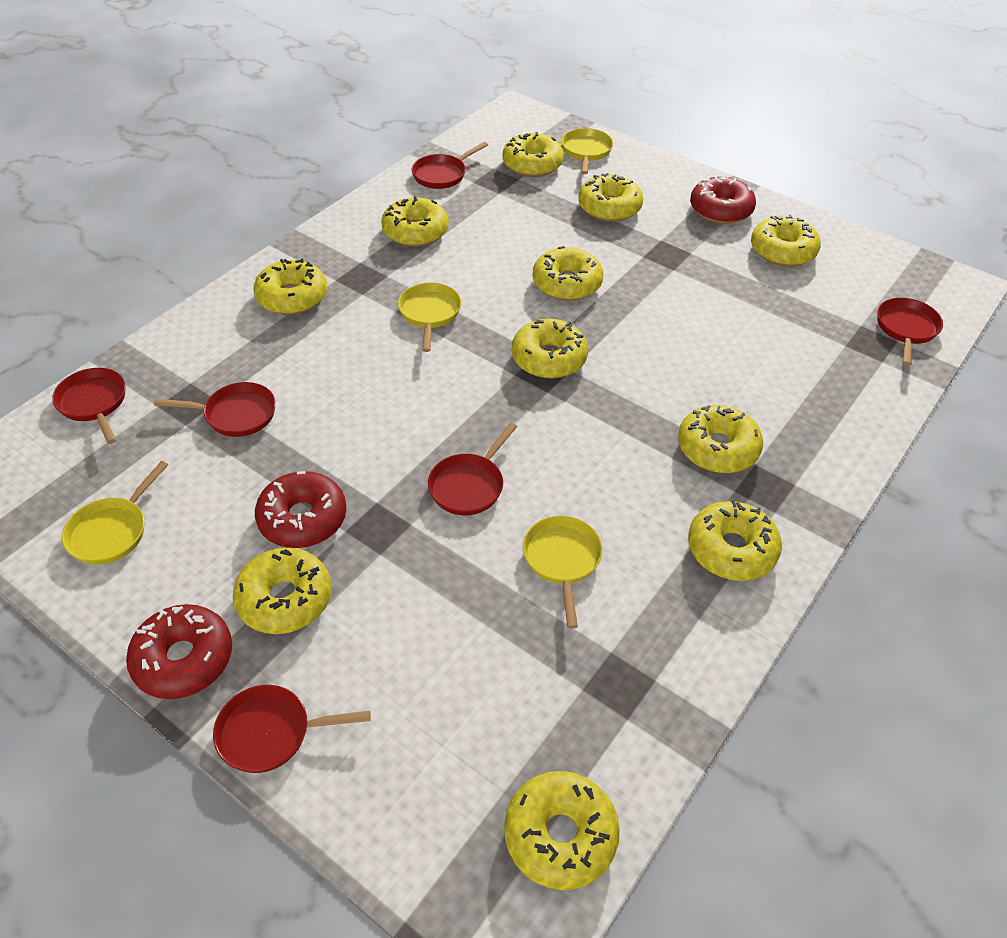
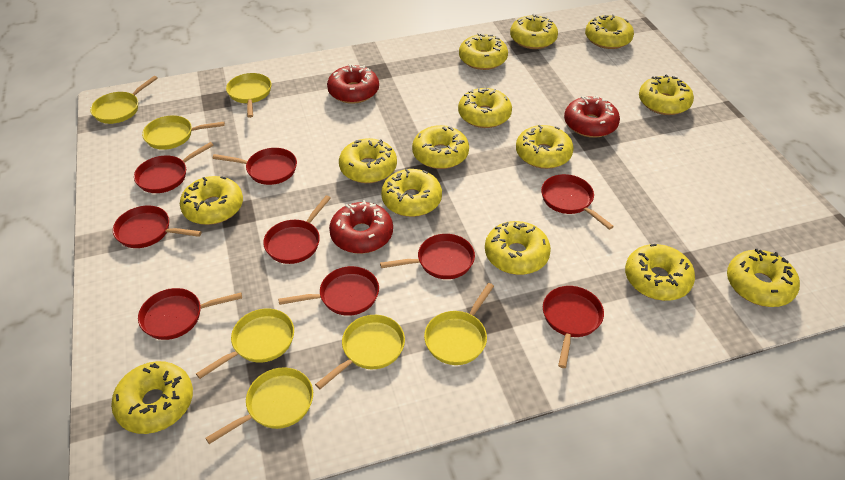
red pan: 6 -> 9
yellow donut: 11 -> 14
yellow pan: 4 -> 7

